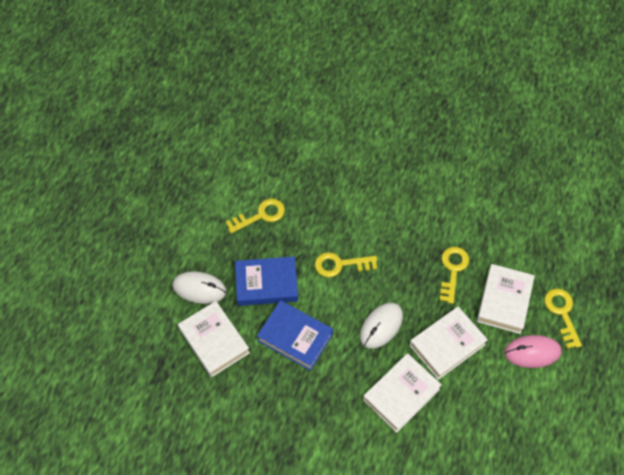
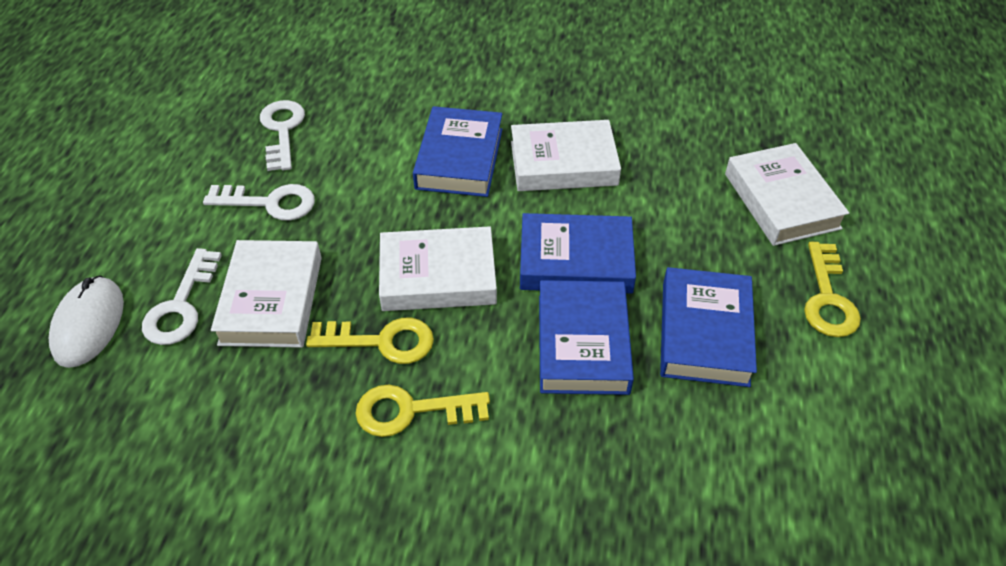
blue book: 2 -> 4
pink mouse: 1 -> 0
white key: 0 -> 3
white mouse: 2 -> 1
yellow key: 4 -> 3

